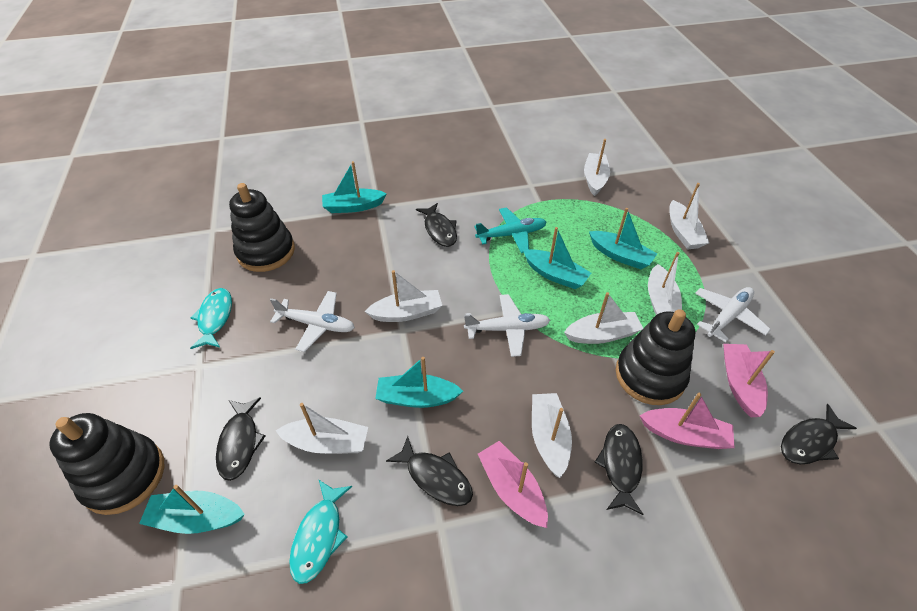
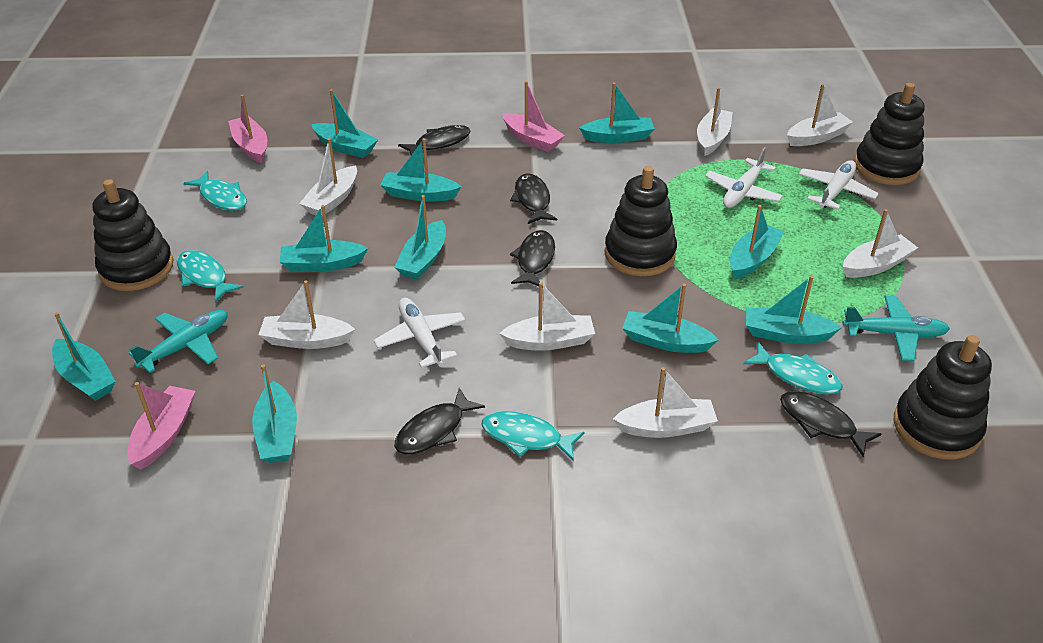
black stacking toy: 3 -> 4
turquoise boat: 5 -> 10
turquoise fish: 2 -> 4
turquoise plane: 1 -> 2

